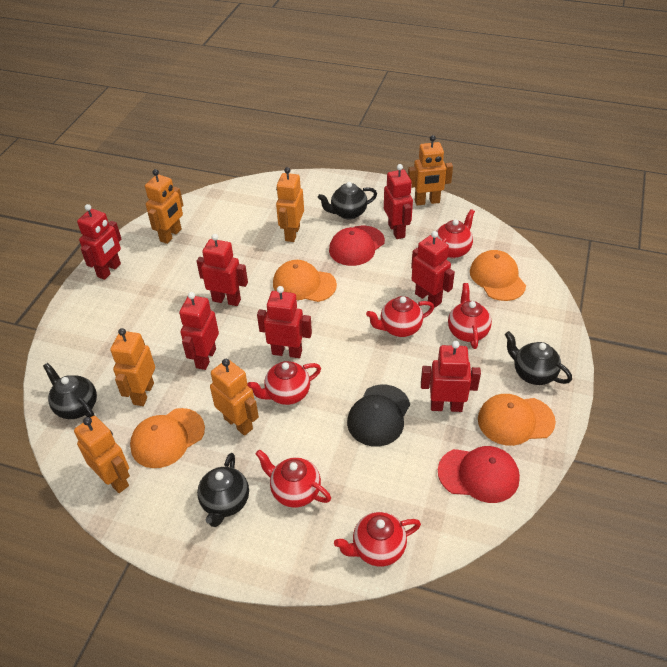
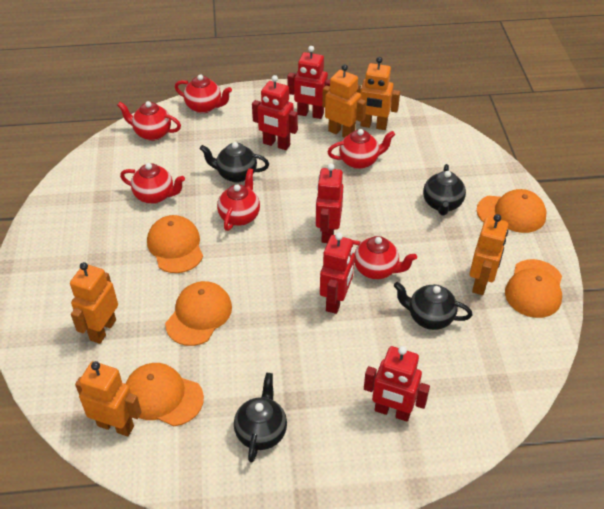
black cap: 1 -> 0
orange cap: 4 -> 5
orange robot: 6 -> 5
red cap: 2 -> 0
red robot: 7 -> 5

